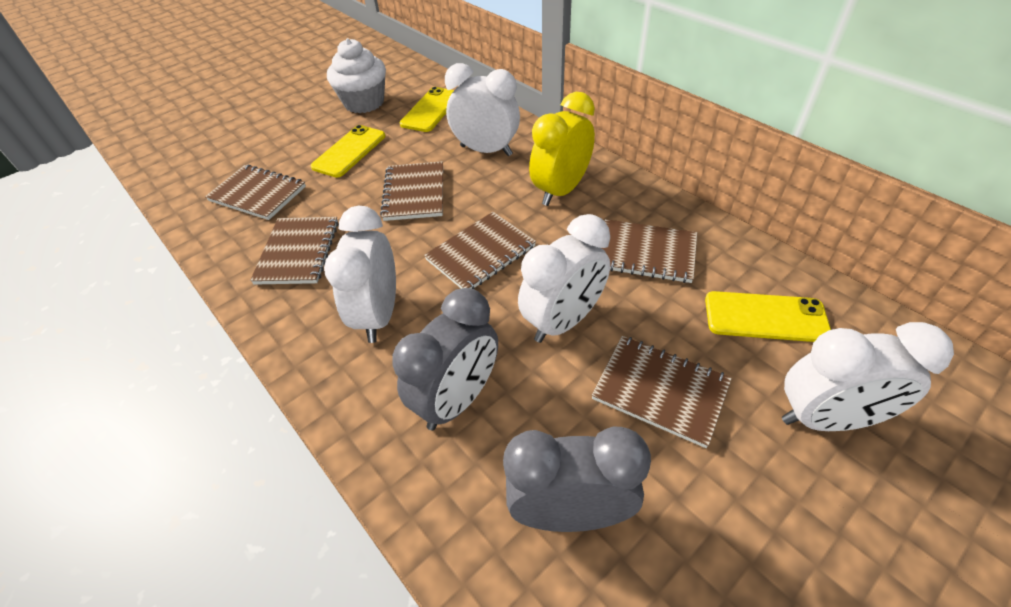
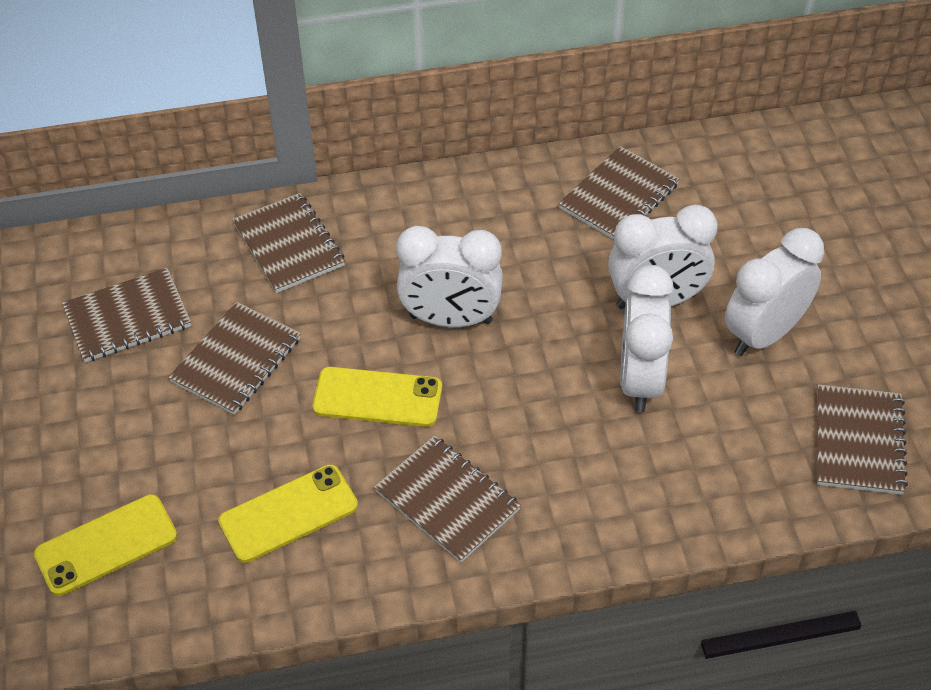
grey clock: 2 -> 0
white cupcake: 1 -> 0
yellow clock: 1 -> 0

